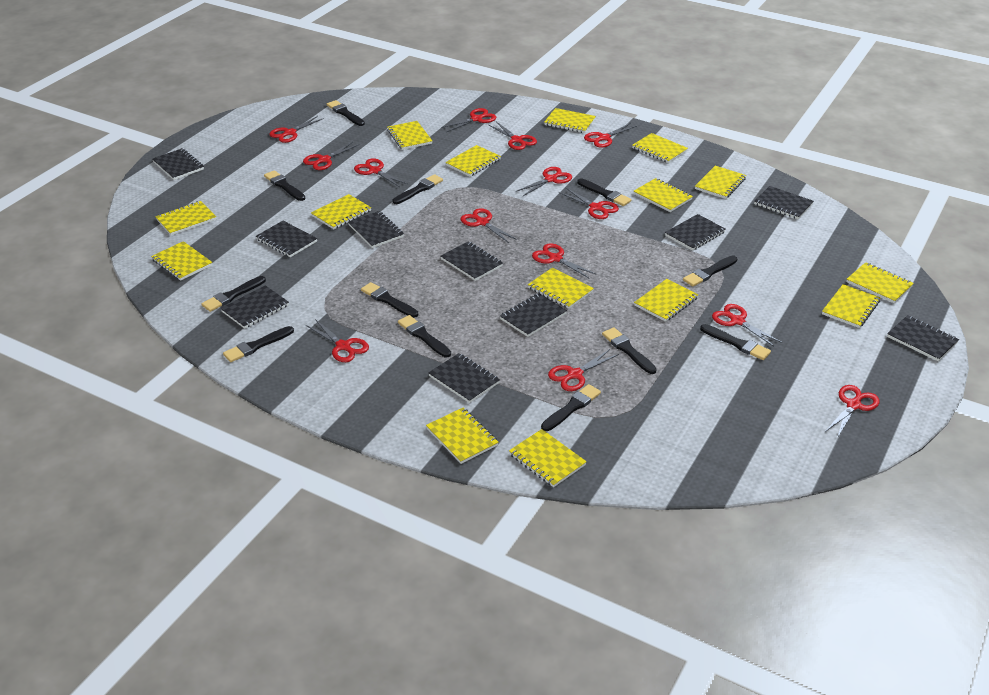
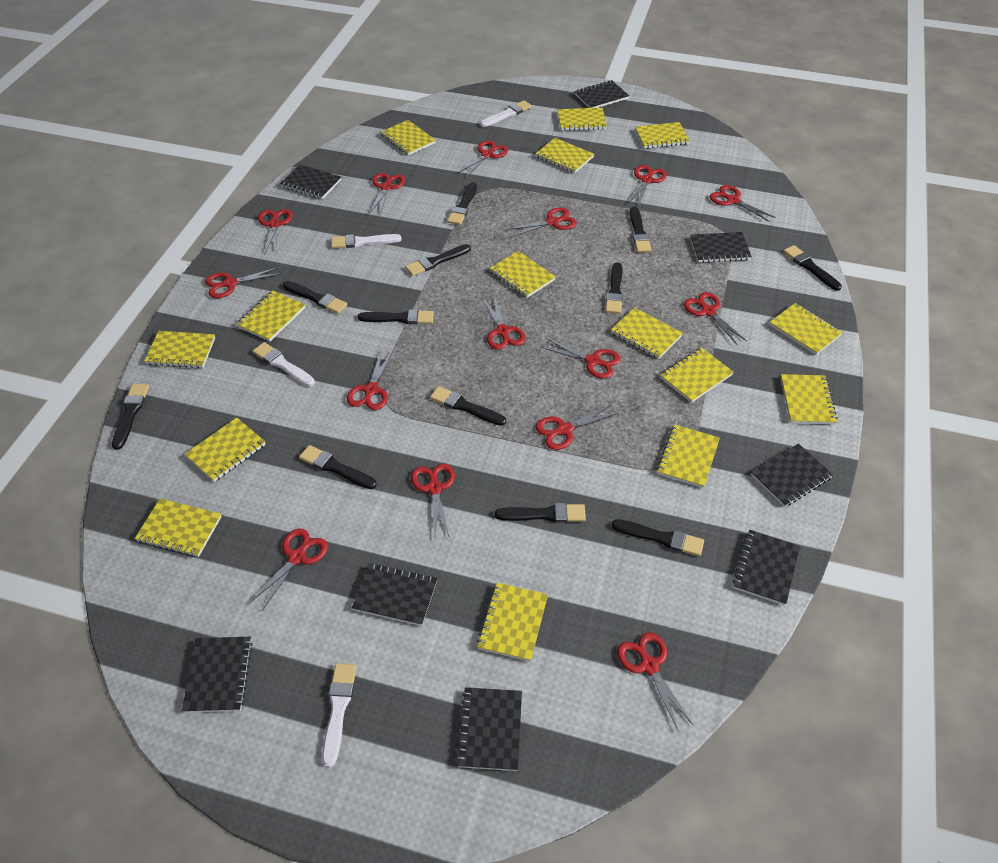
black notebook: 10 -> 8
red scissors: 14 -> 15
white brush: 0 -> 4

